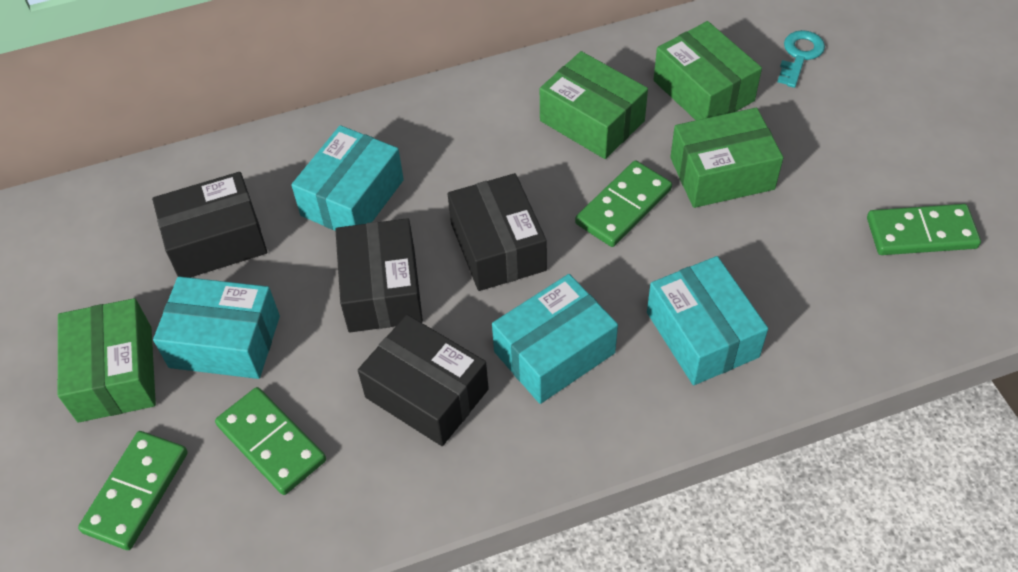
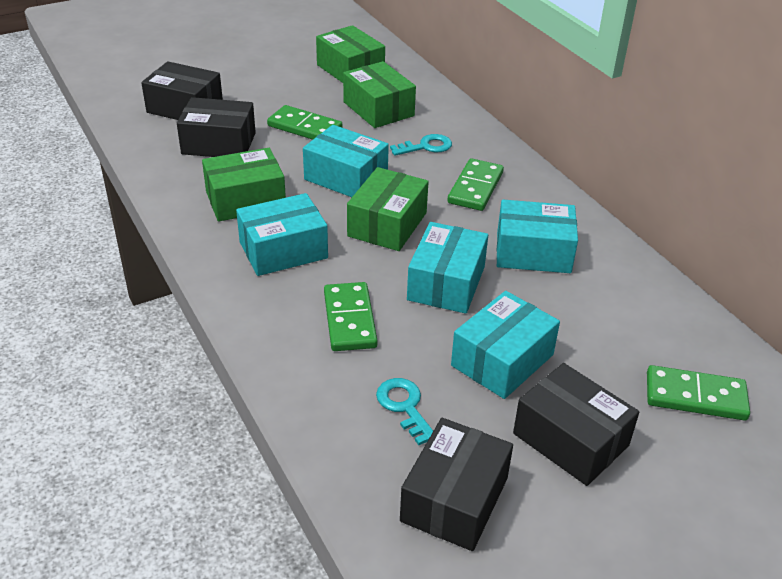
turquoise box: 4 -> 5
turquoise key: 1 -> 2

